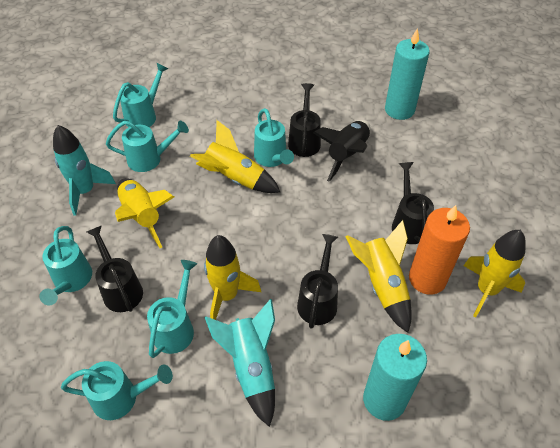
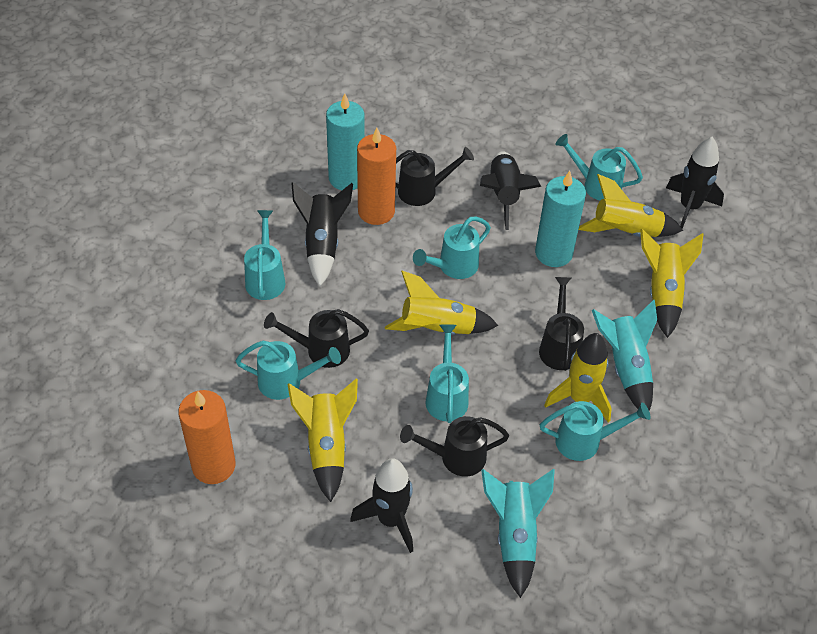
black rocket: 1 -> 4
orange candle: 1 -> 2

